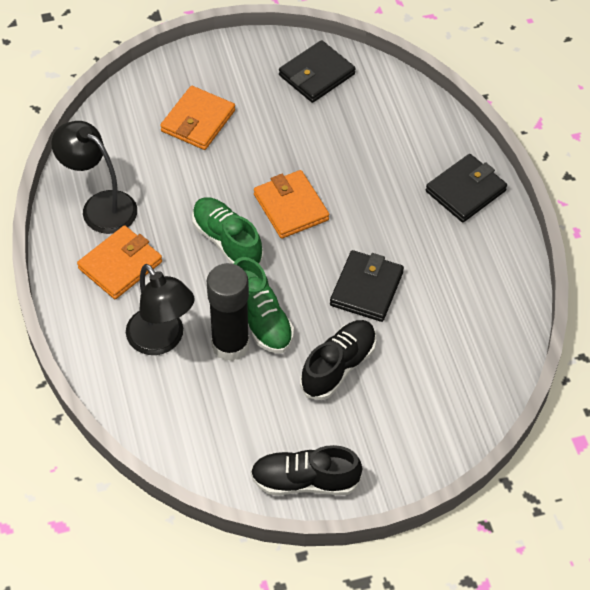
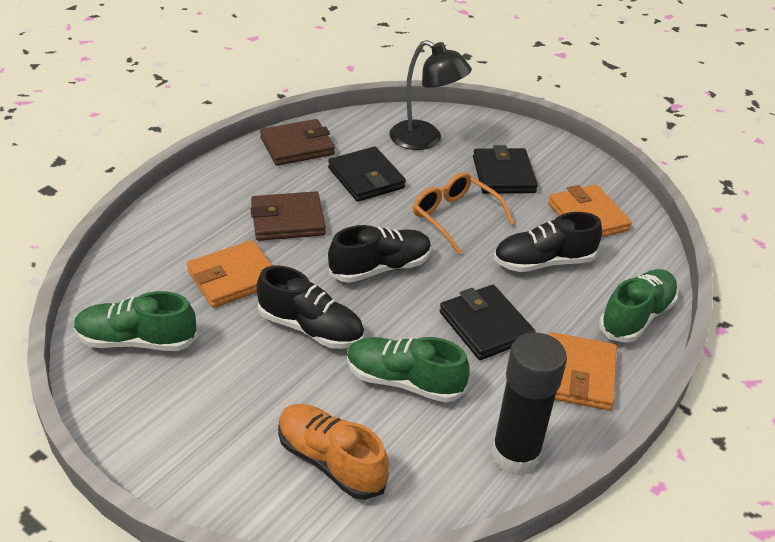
black lamp: 2 -> 1
black shoe: 2 -> 3
brown wallet: 0 -> 2
green shoe: 2 -> 3
orange glasses: 0 -> 1
orange shoe: 0 -> 1

